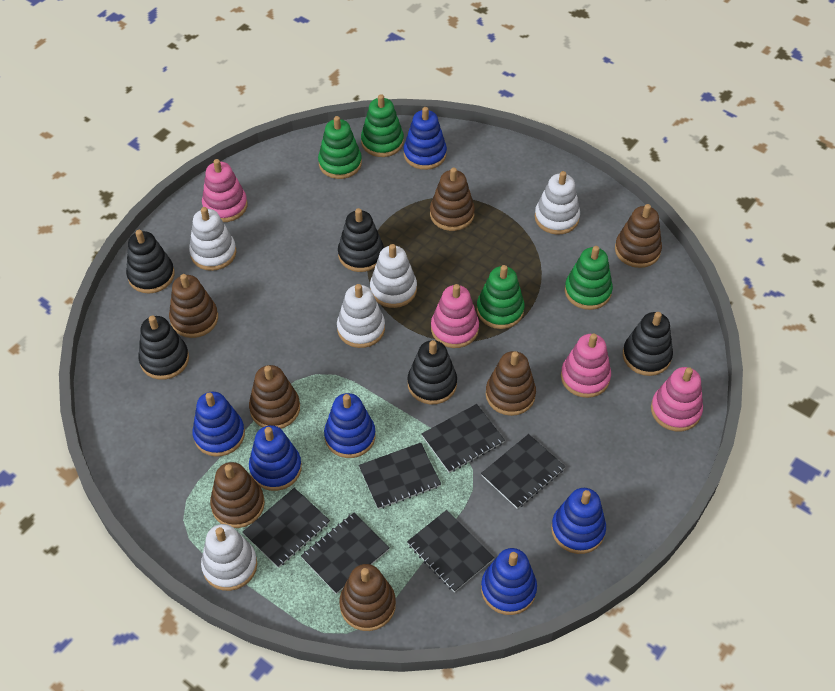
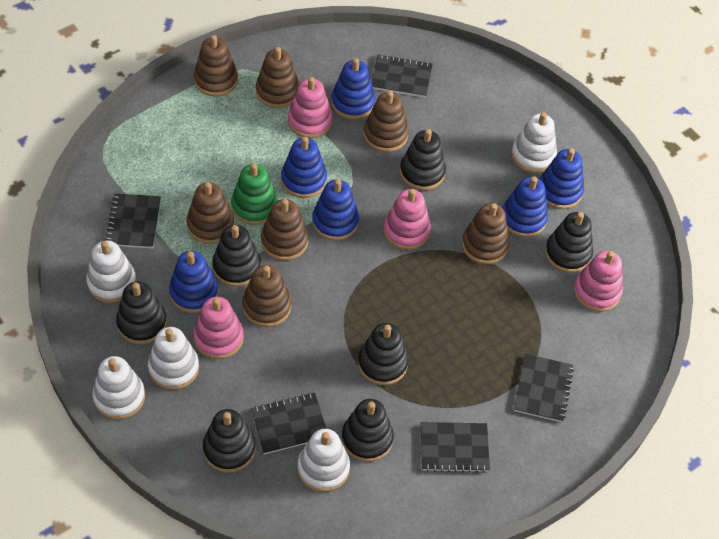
black notebook: 6 -> 5
black stacking toy: 5 -> 7
green stacking toy: 4 -> 1

